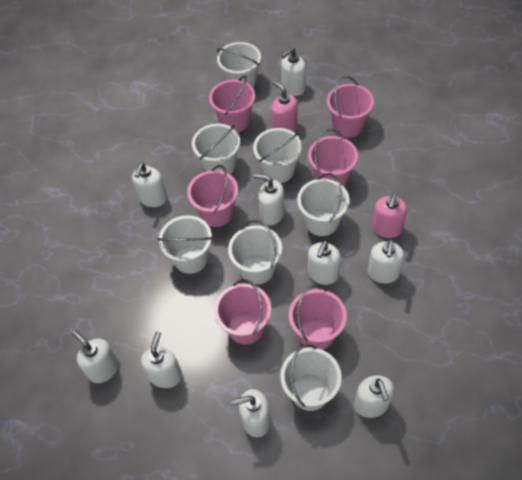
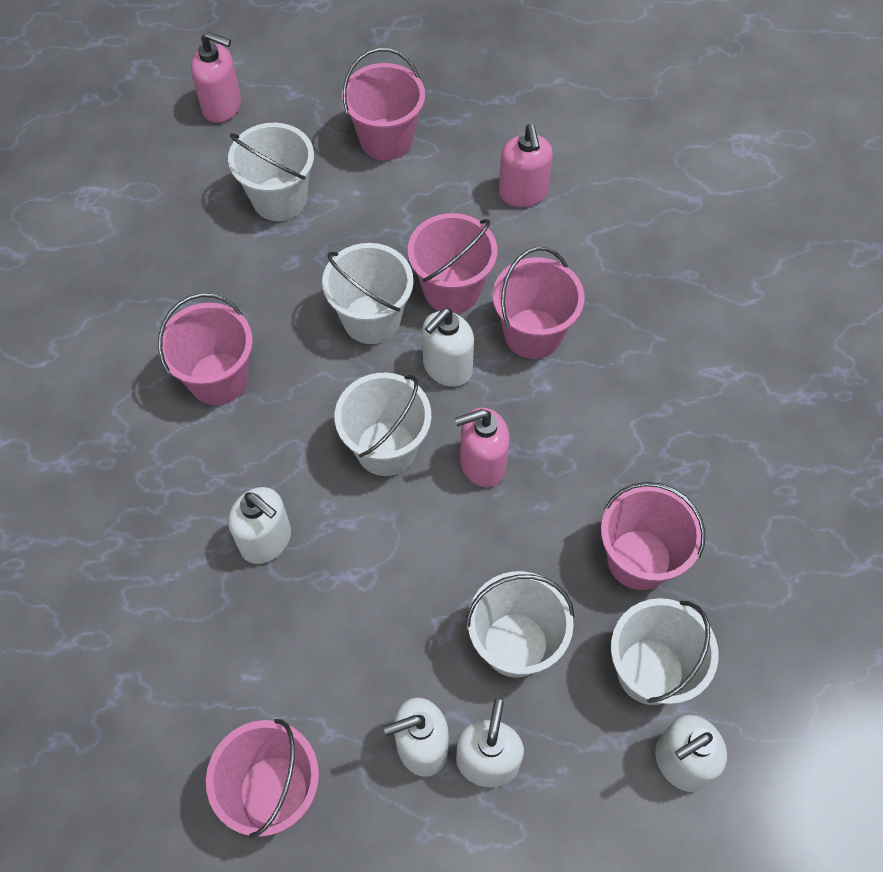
pink soap dispenser: 2 -> 3
white bucket: 7 -> 5
white soap dispenser: 9 -> 5

